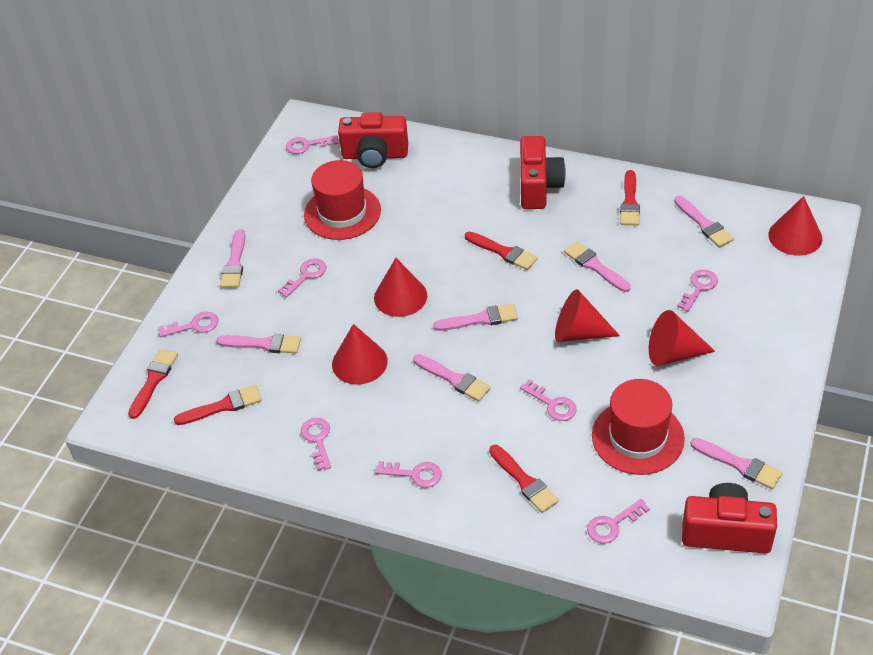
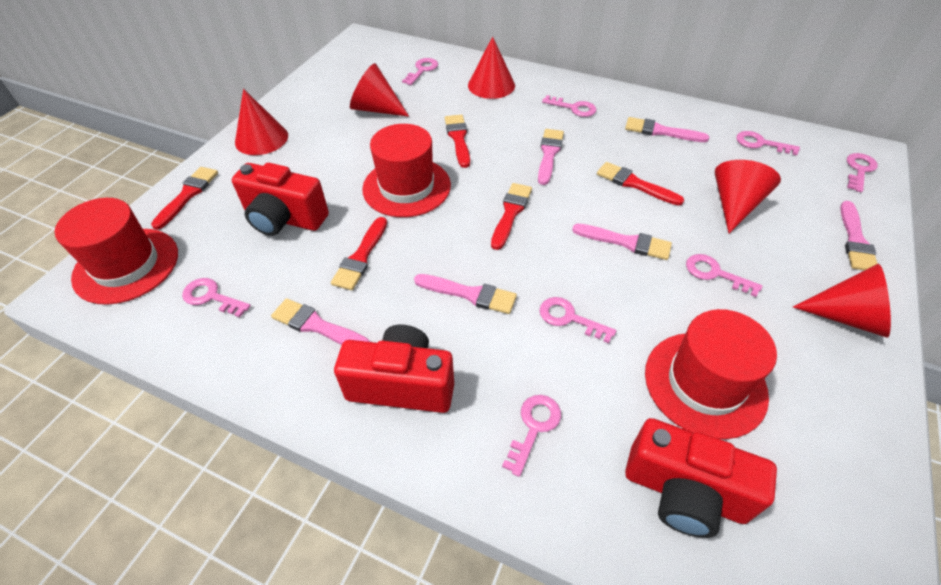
pink brush: 7 -> 6
red hat: 2 -> 3

